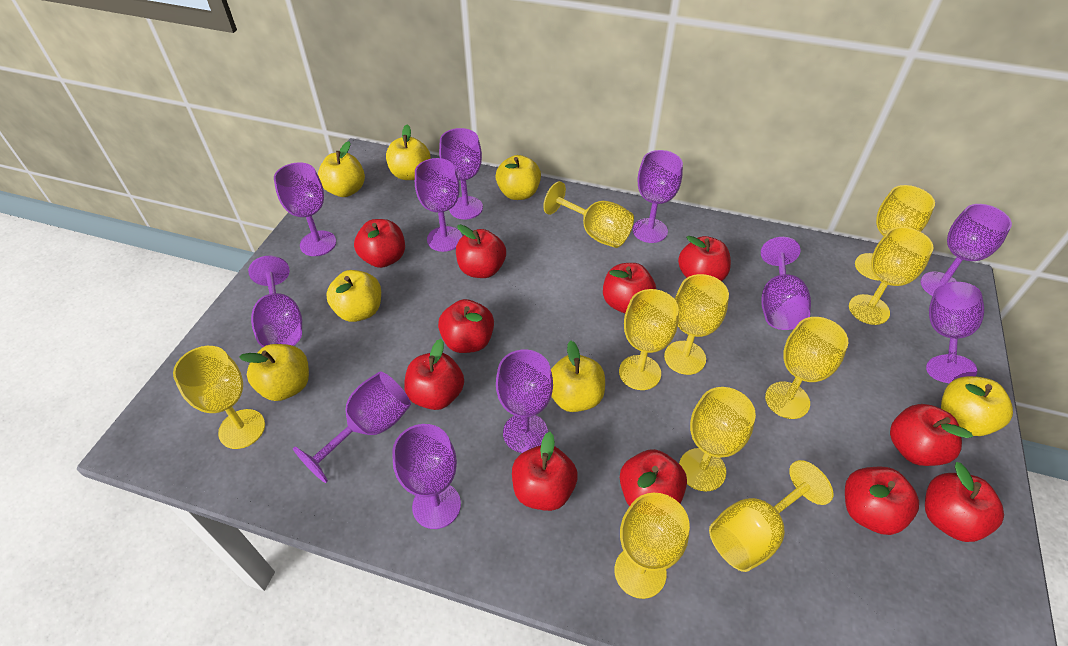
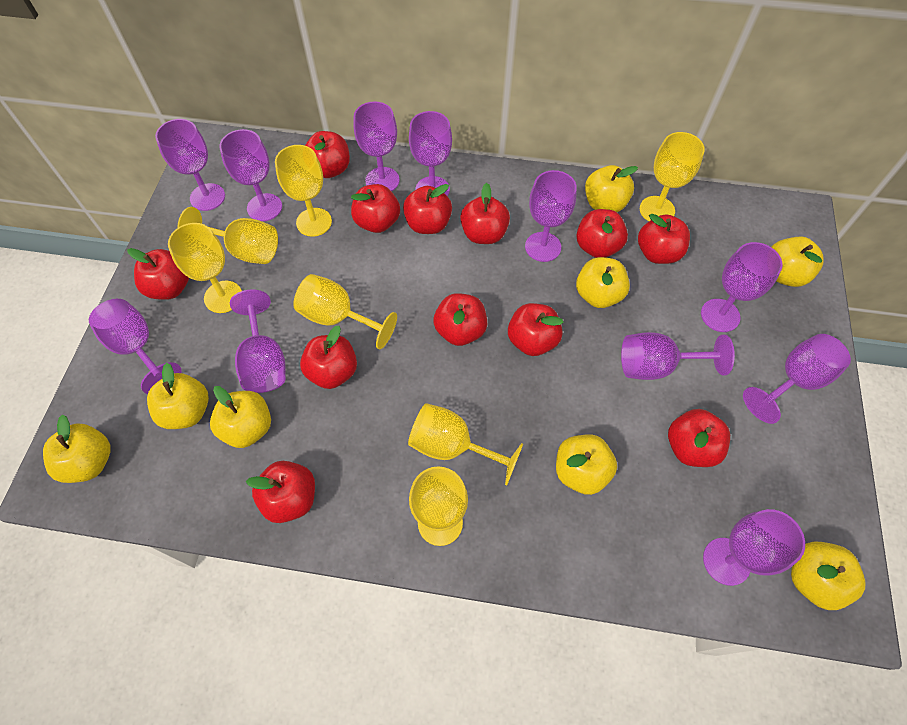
red apple: 11 -> 12
yellow apple: 7 -> 8
yellow goblet: 10 -> 7

